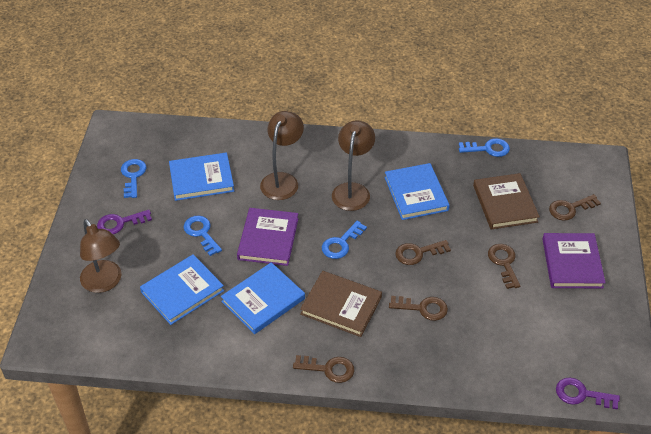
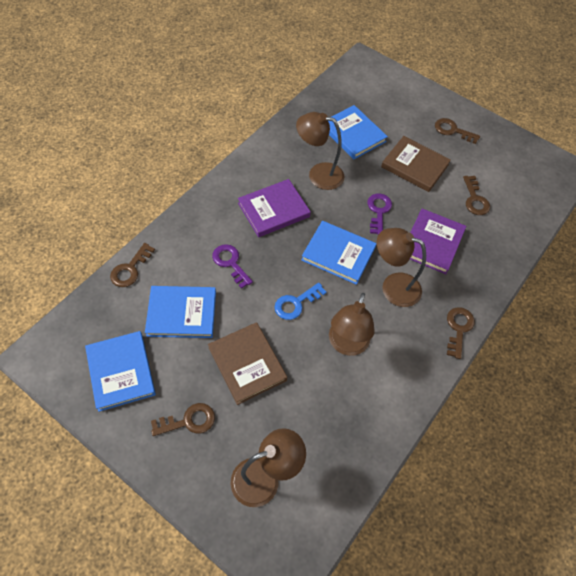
blue key: 4 -> 1
brown lamp: 3 -> 4

